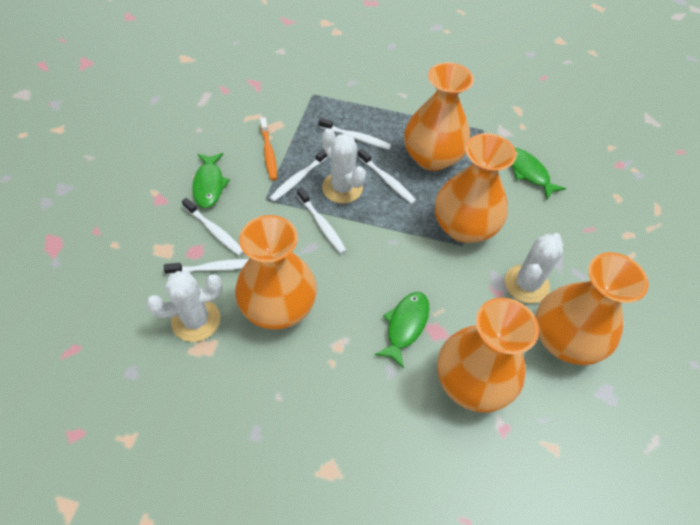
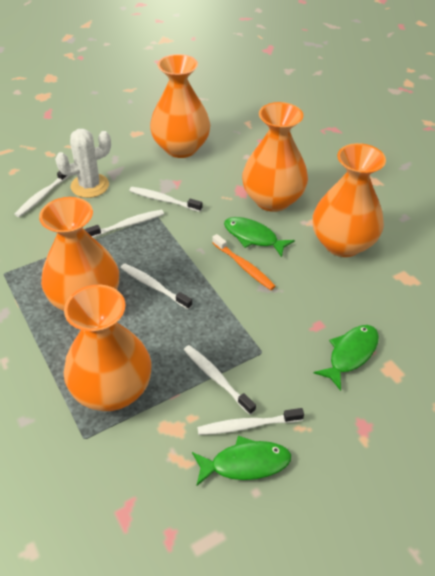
white cactus: 3 -> 1

